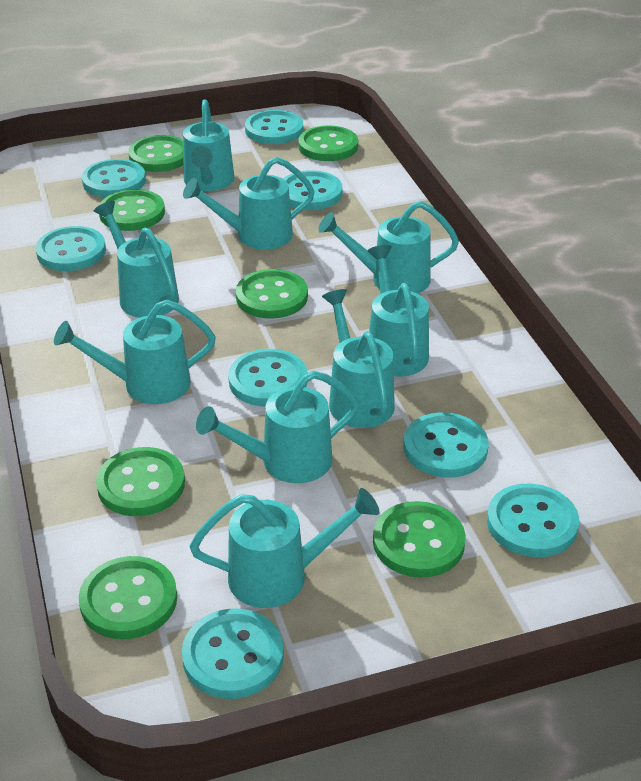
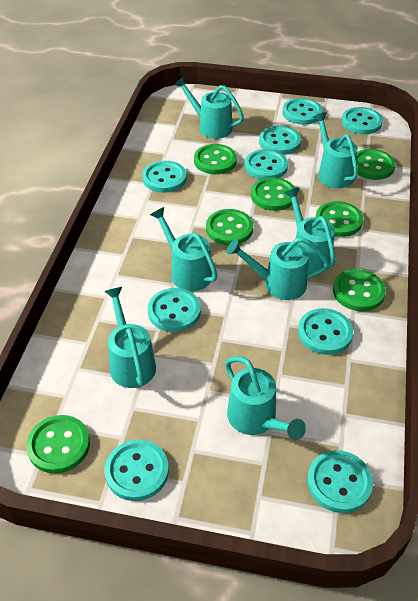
turquoise button: 8 -> 9
turquoise watering can: 9 -> 7

